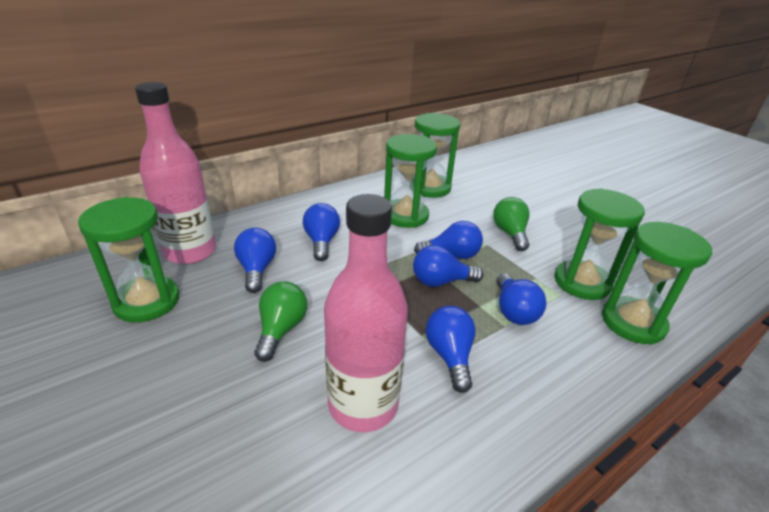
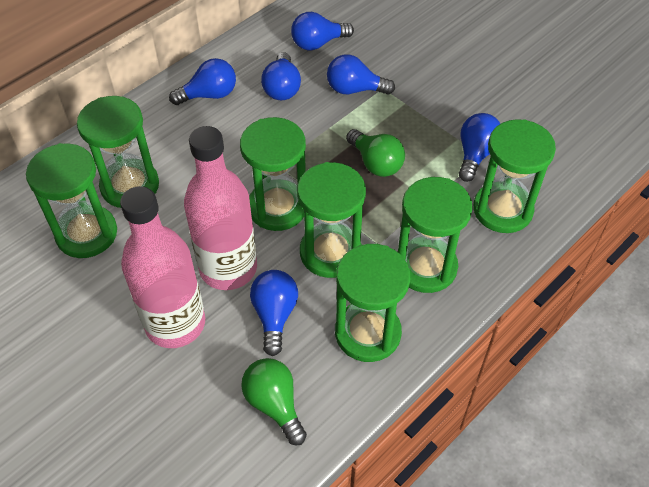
green hourglass: 5 -> 7

